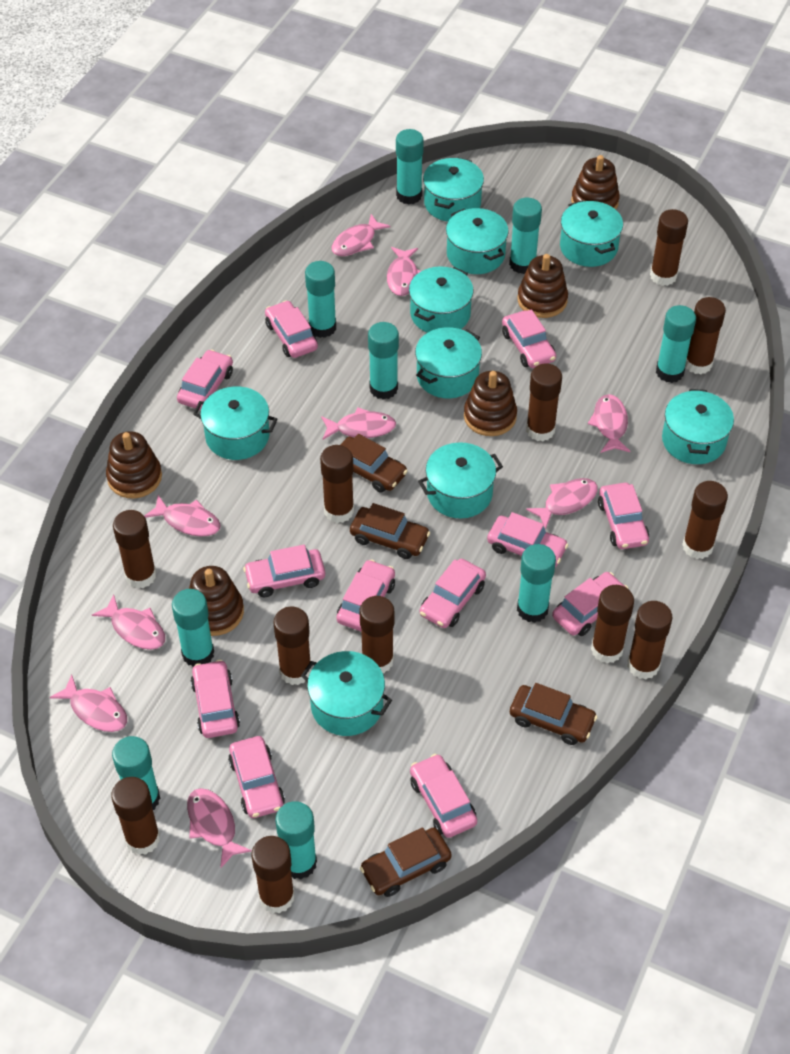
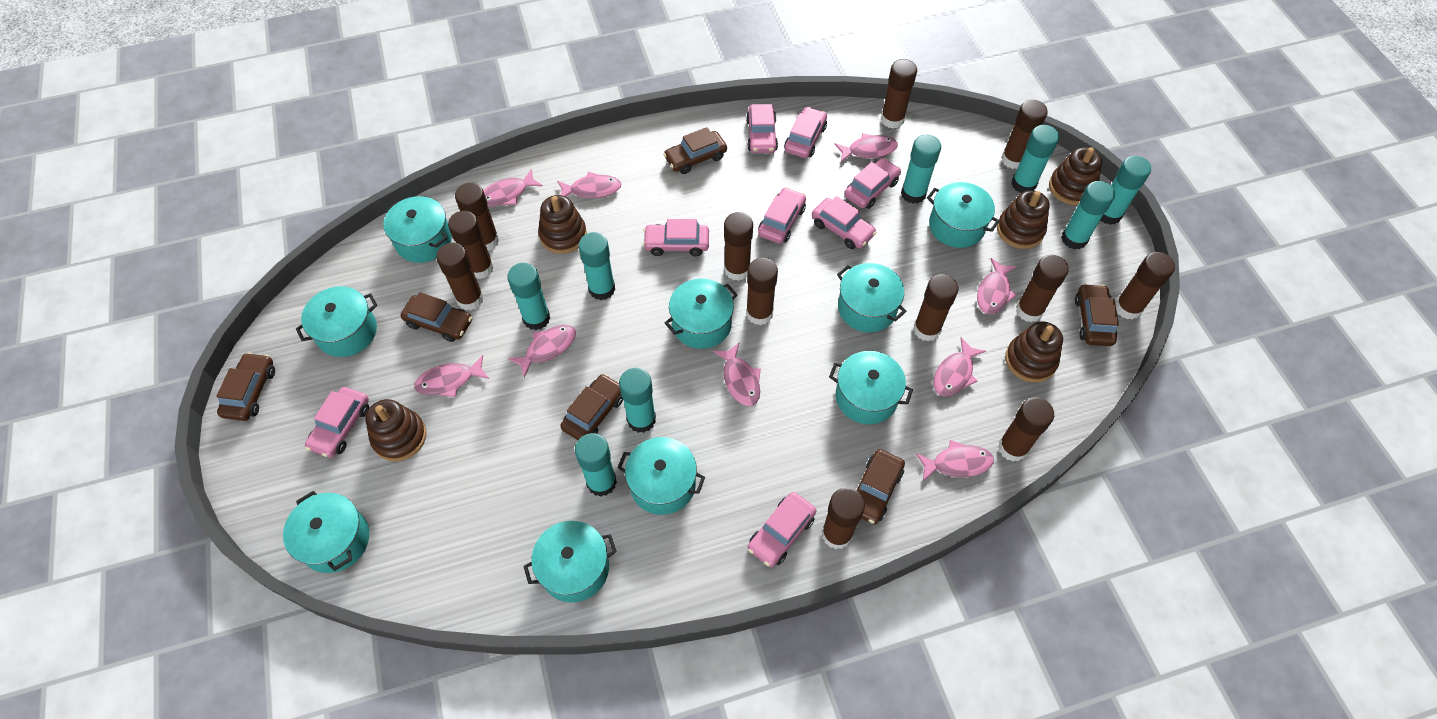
brown car: 4 -> 6
pink car: 12 -> 8
turquoise glue stick: 9 -> 8

